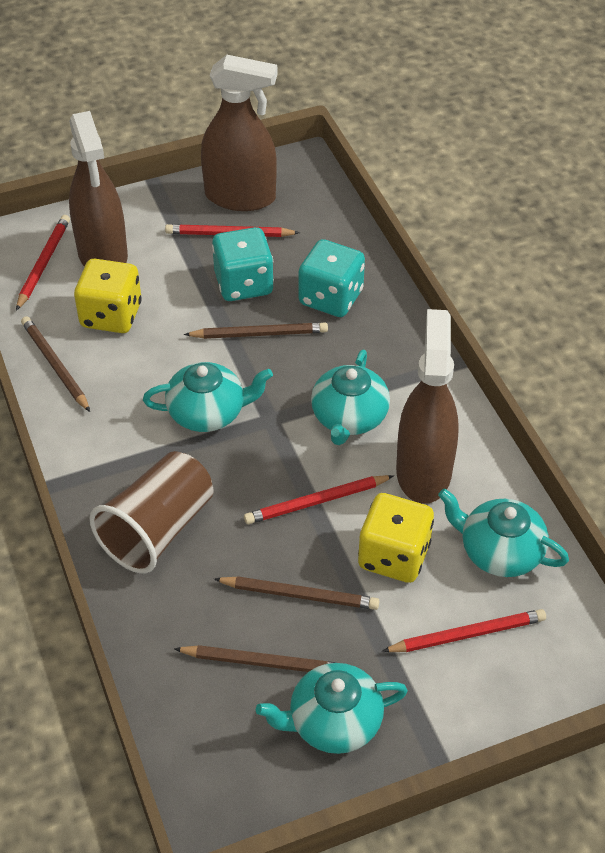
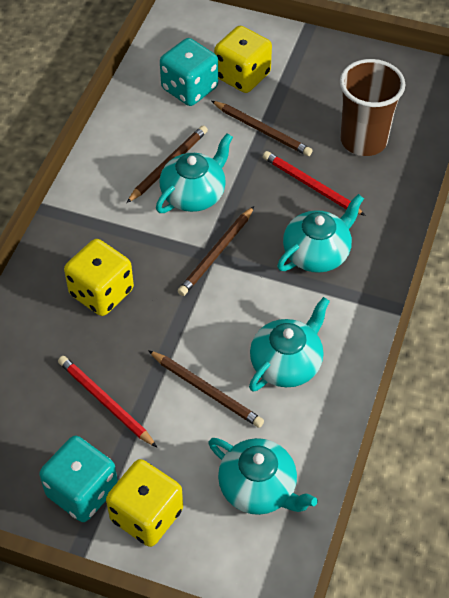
brown spray bottle: 3 -> 0
red pencil: 4 -> 2
yellow dice: 2 -> 3

